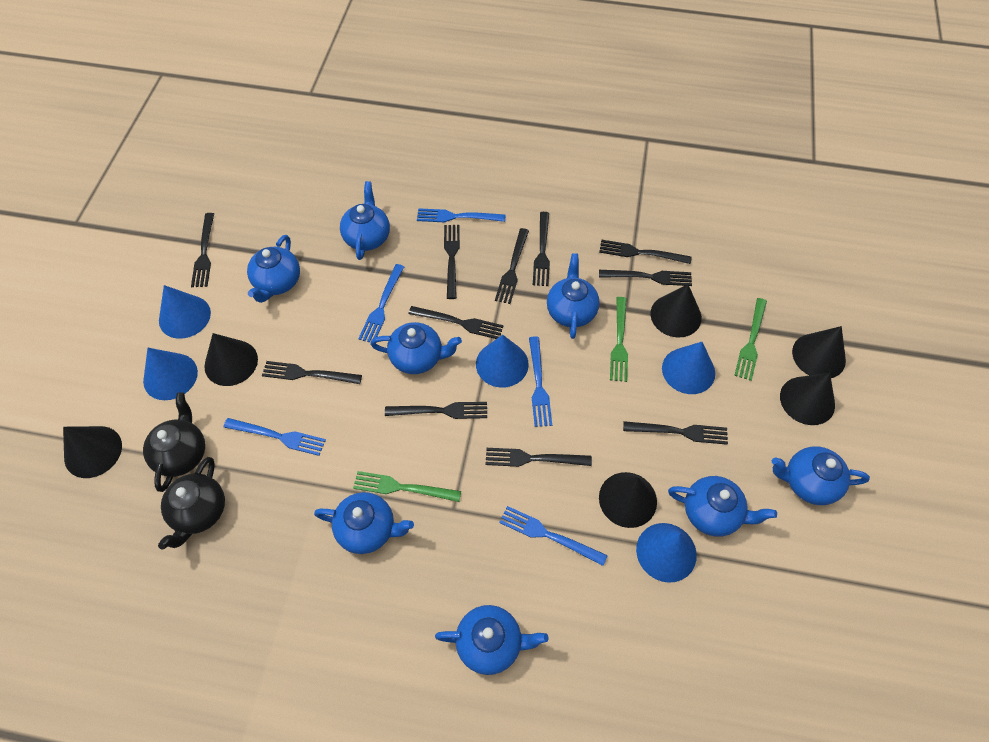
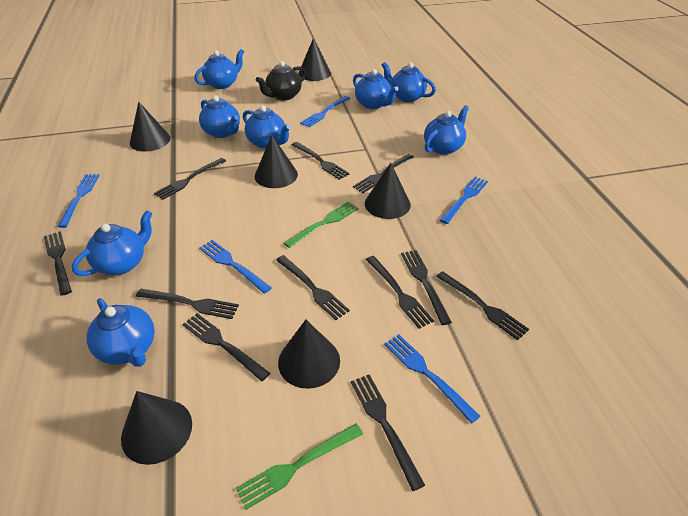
black teapot: 2 -> 1
blue cone: 5 -> 0
green fork: 3 -> 2

